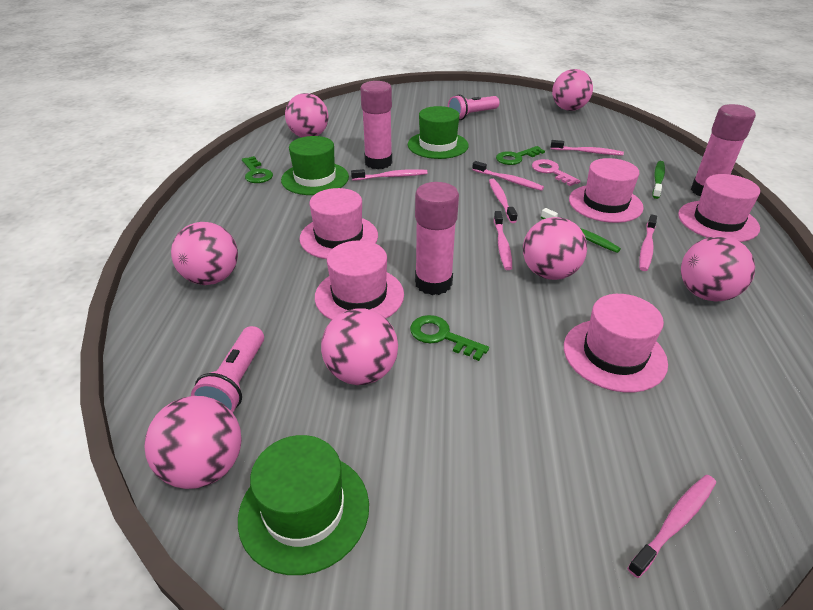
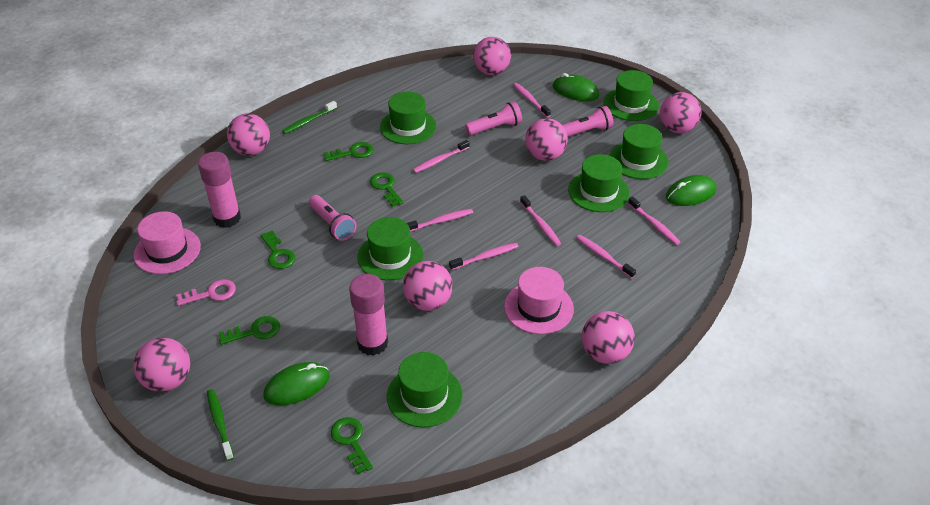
green hat: 3 -> 6
green key: 3 -> 5
green mouse: 0 -> 3
pink flashlight: 2 -> 3
pink glue stick: 3 -> 2
pink hat: 5 -> 2

